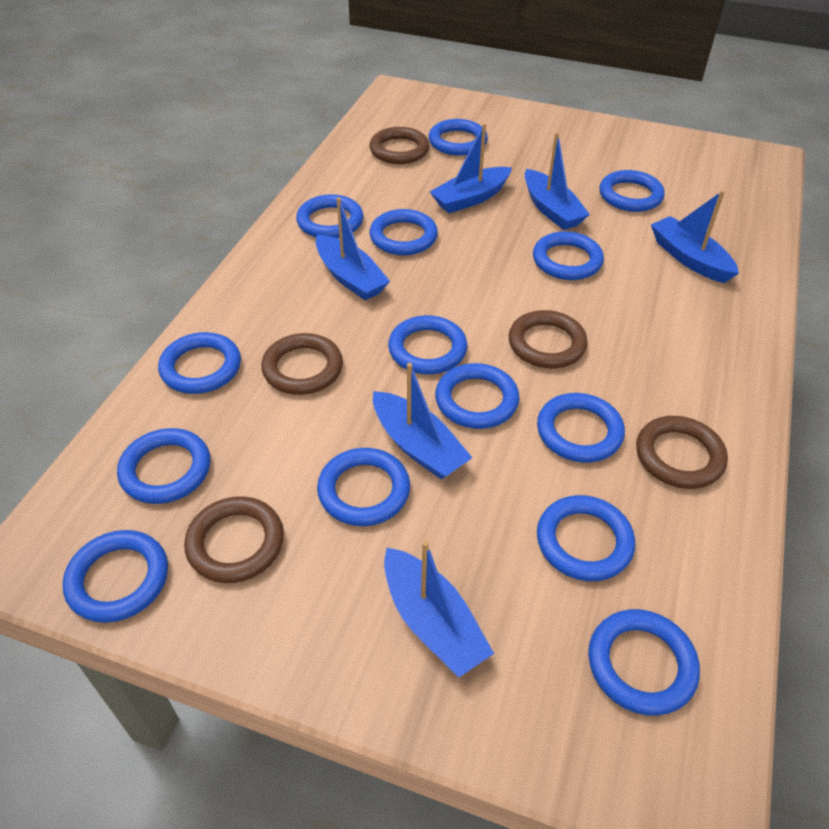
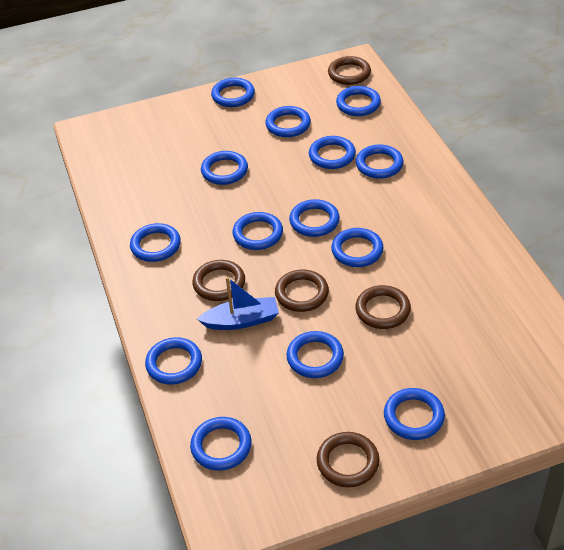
blue boat: 6 -> 1

